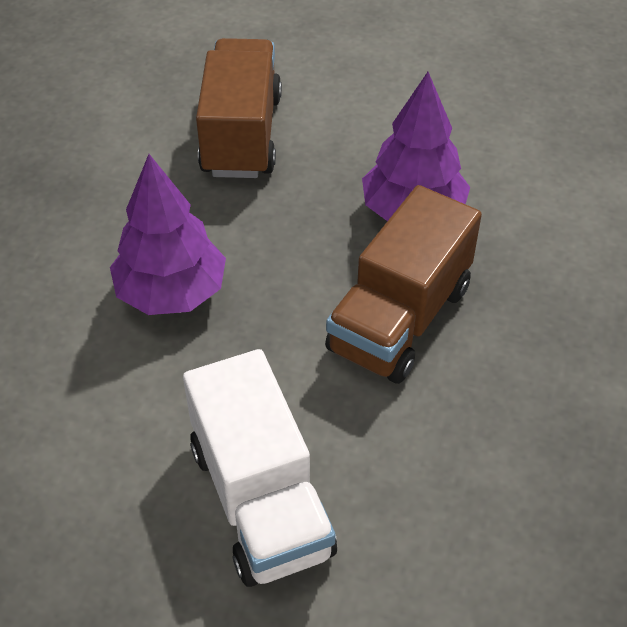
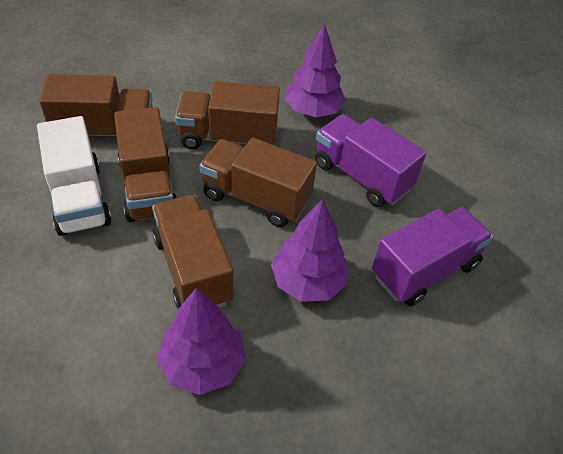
brown truck: 2 -> 5
purple tree: 2 -> 3
purple truck: 0 -> 2

